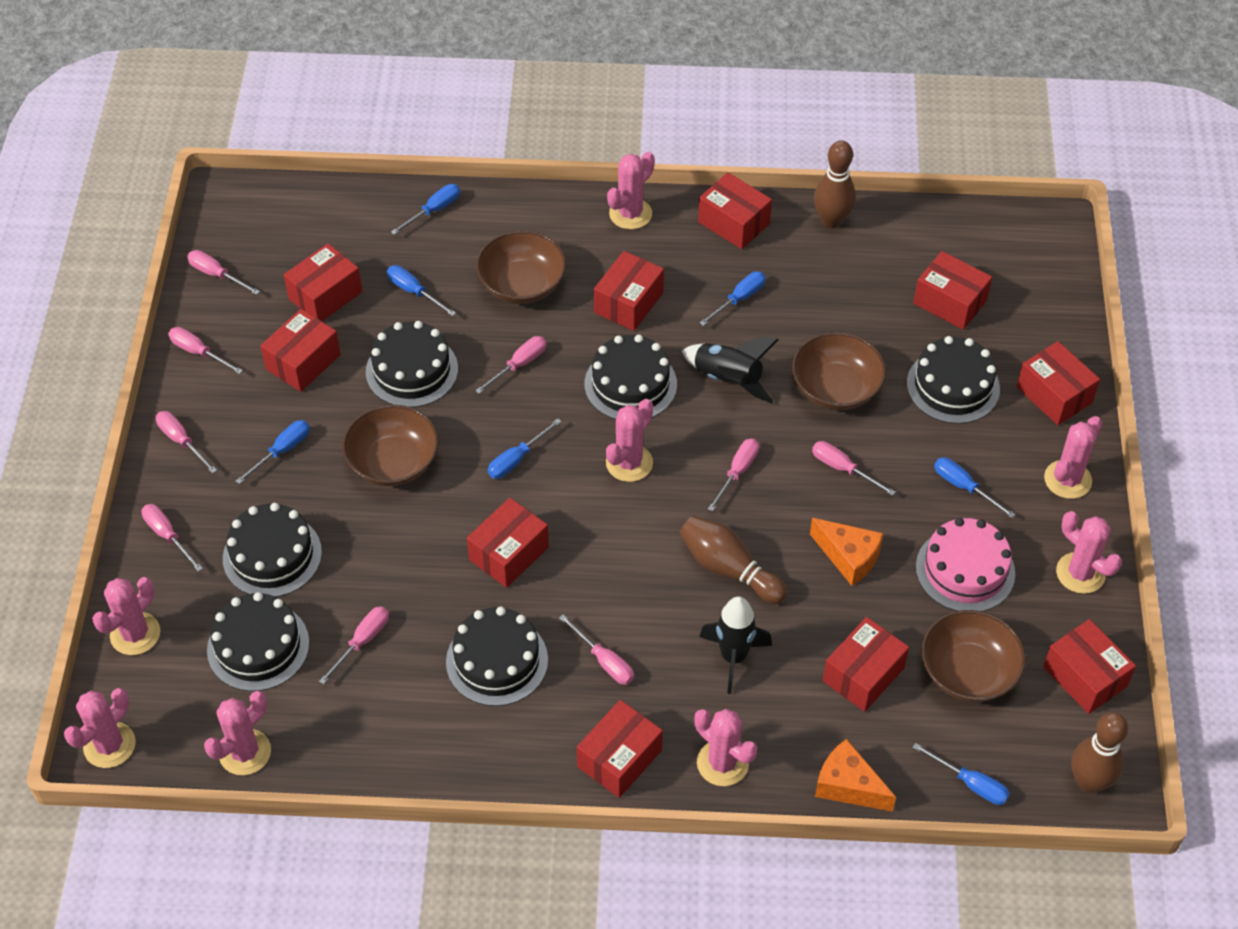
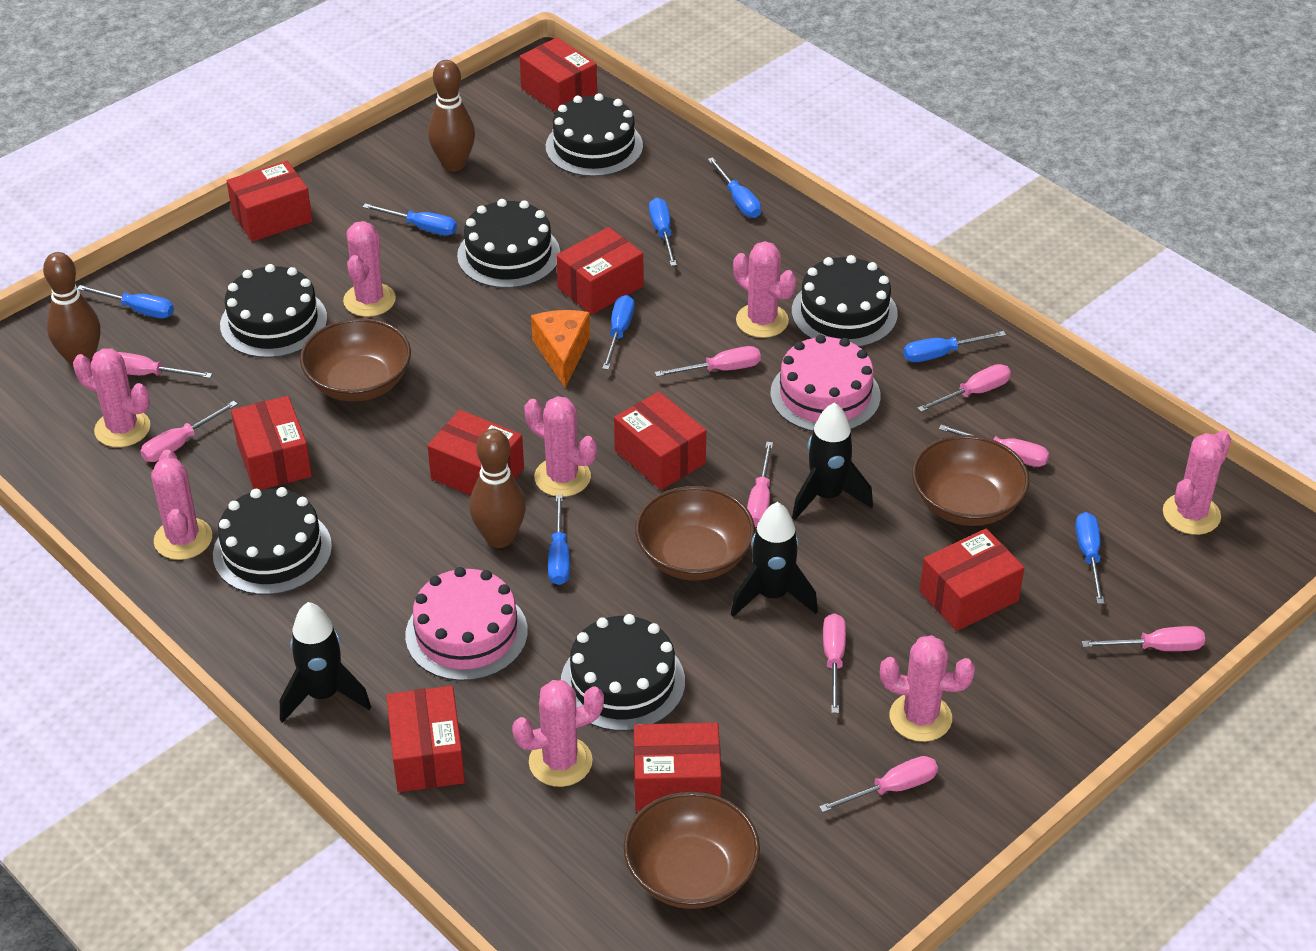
black rocket: 2 -> 3
blue screwdriver: 7 -> 8
orange cheese: 2 -> 1
pink cake: 1 -> 2
red box: 10 -> 9

